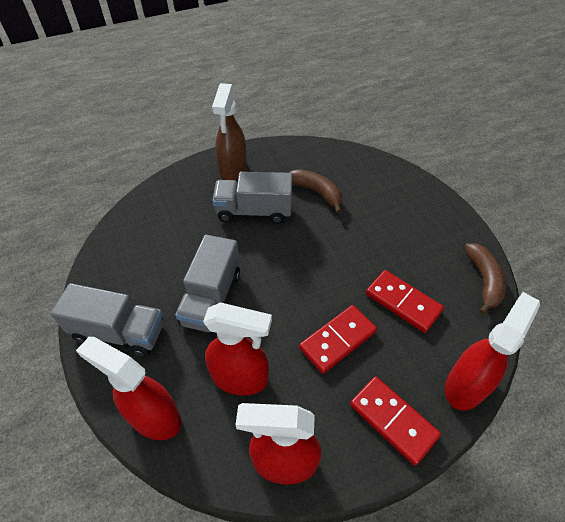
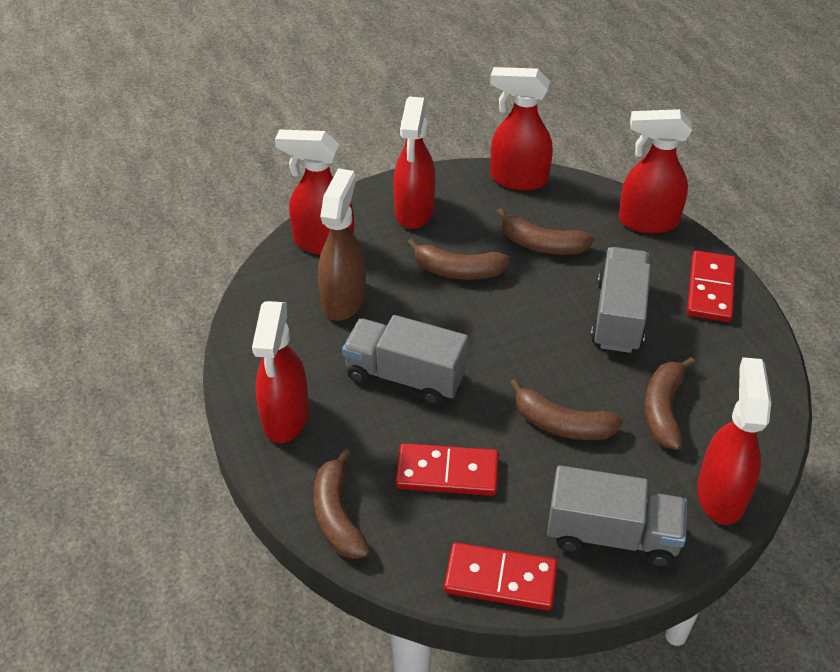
brown banana: 2 -> 5
red spray bottle: 4 -> 6

